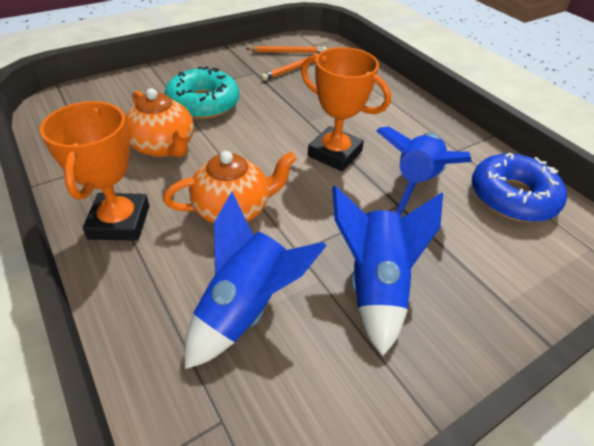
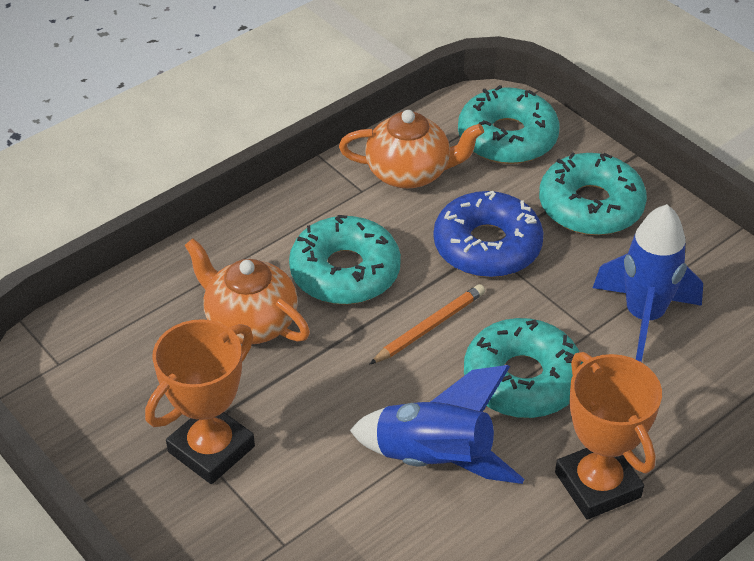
blue rocket: 3 -> 2
orange pencil: 2 -> 1
turquoise donut: 1 -> 4

